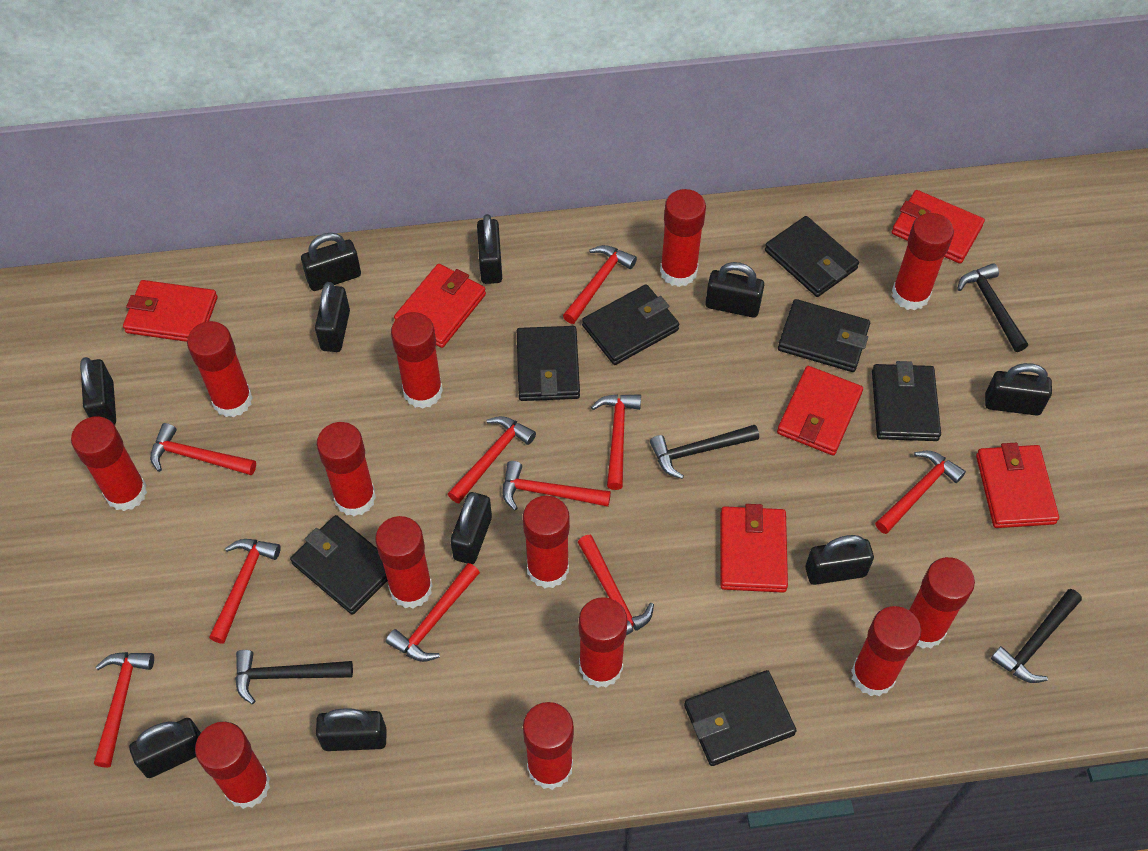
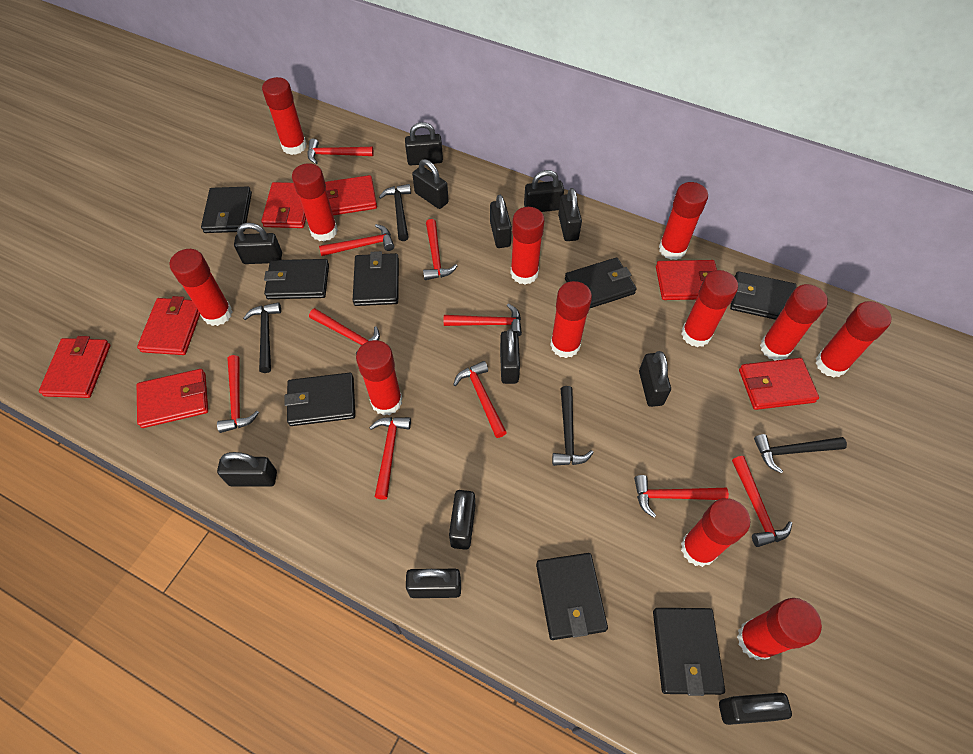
black padlock: 10 -> 12
black wallet: 7 -> 8
red glue stick: 13 -> 12
red wallet: 6 -> 7

